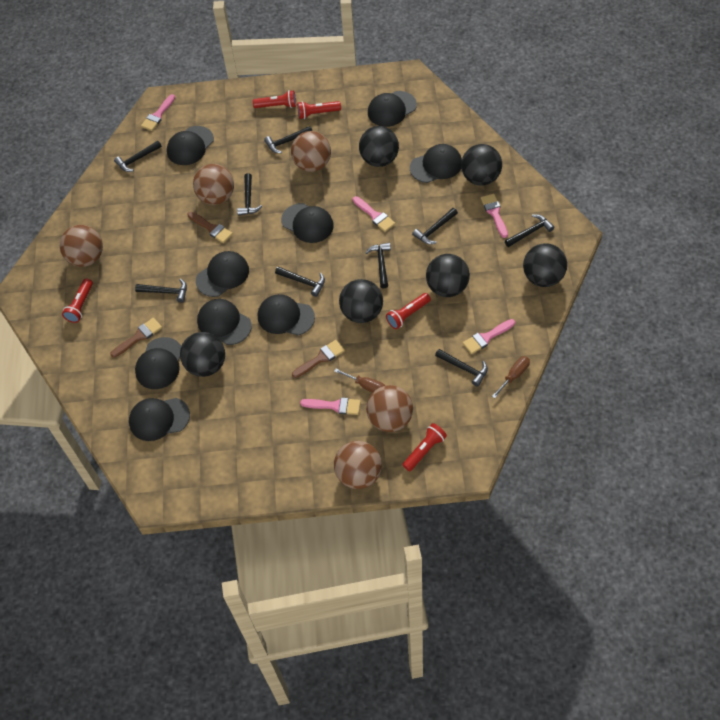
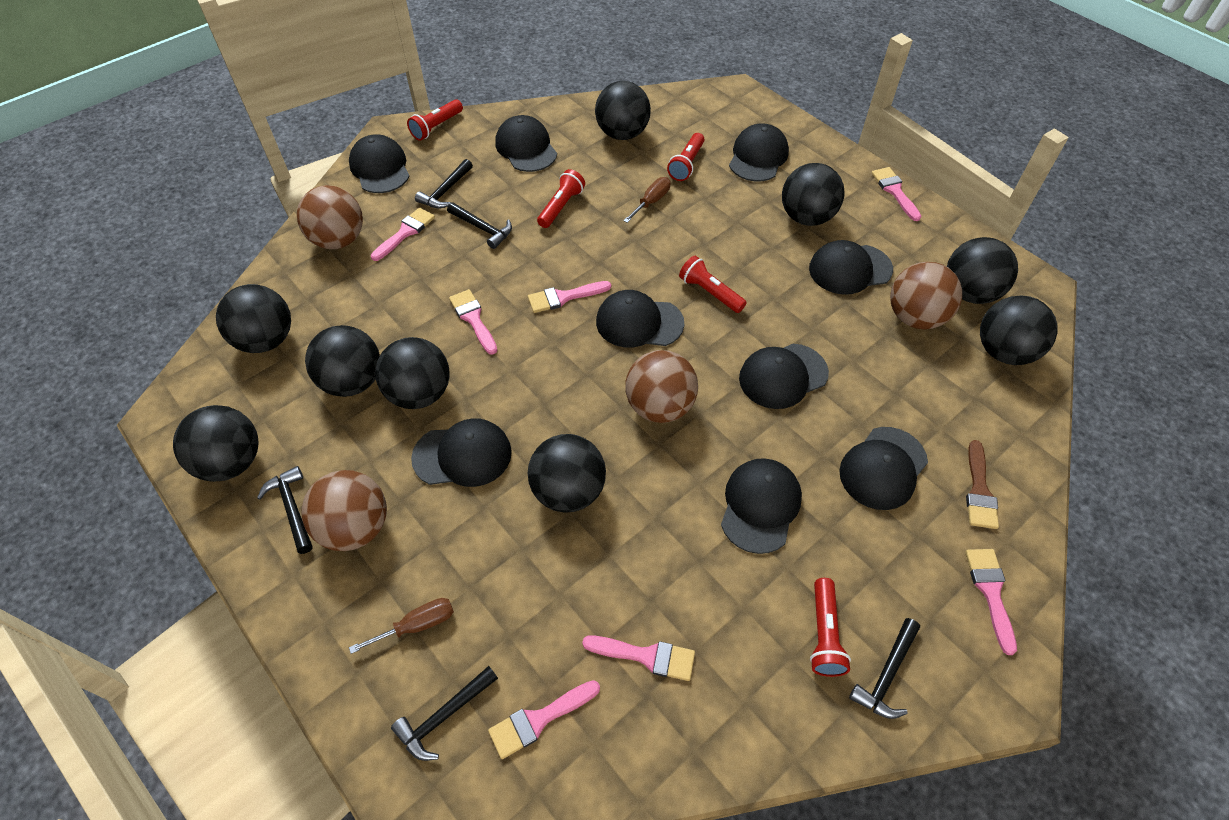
black ball: 6 -> 9
black hammer: 9 -> 5
brown ball: 5 -> 4
brown brush: 3 -> 1
pink brush: 5 -> 7

